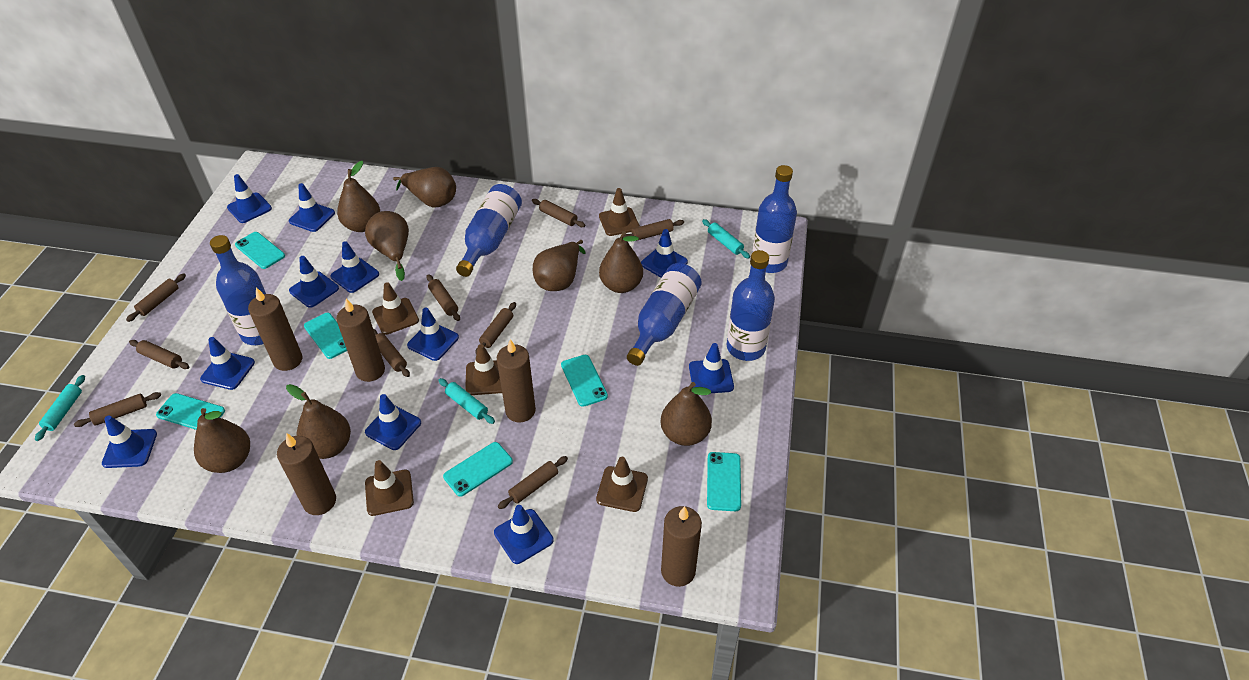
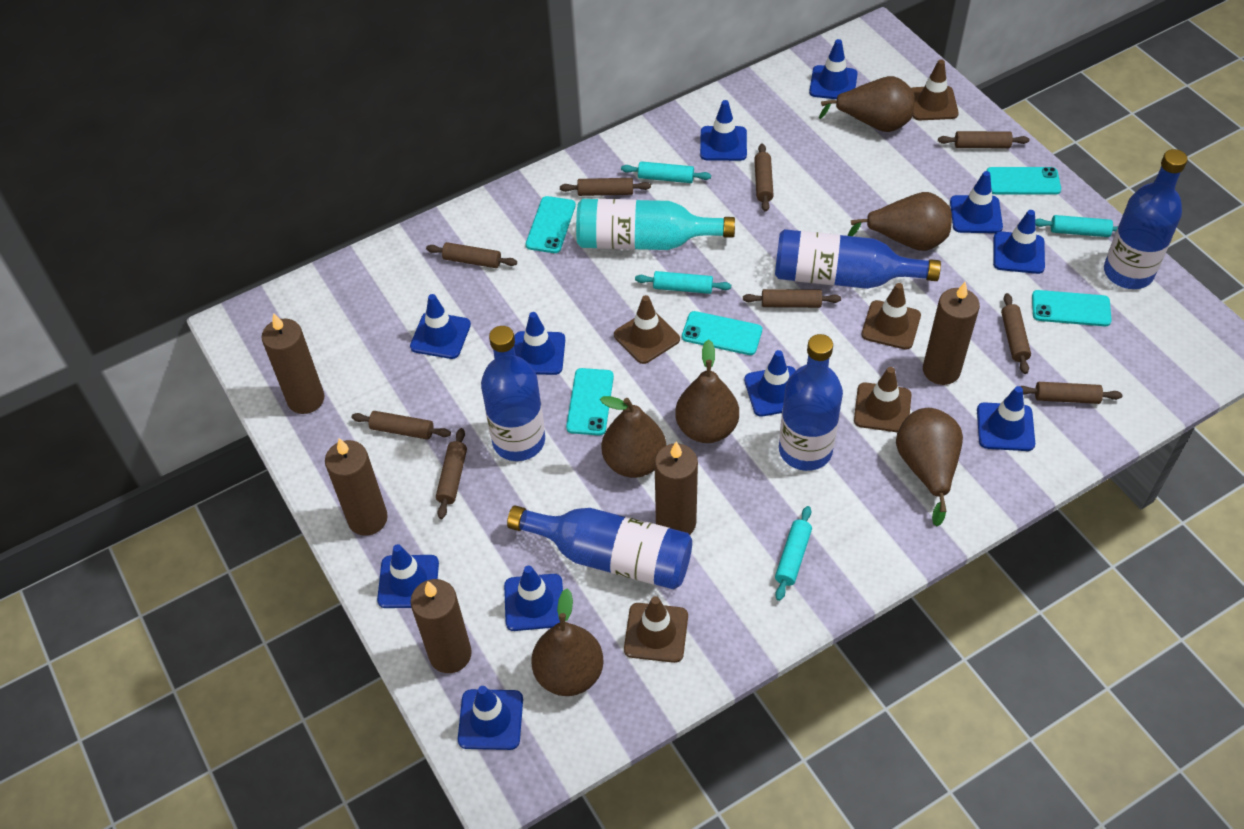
brown pear: 8 -> 6
turquoise bottle: 0 -> 1
turquoise phone: 6 -> 5
turquoise rolling pin: 3 -> 4

